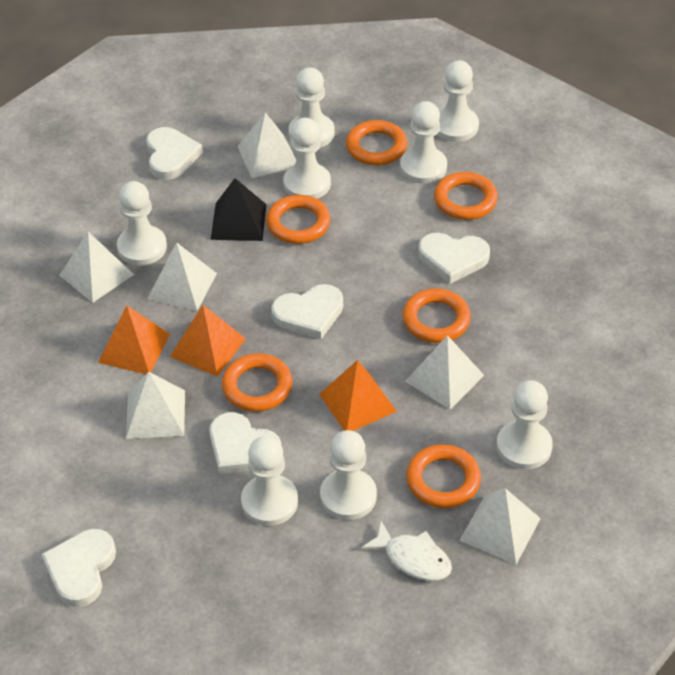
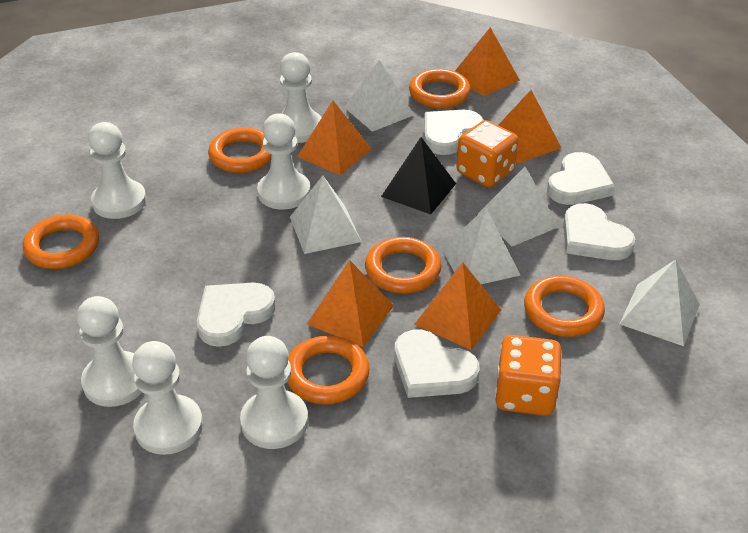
orange dice: 0 -> 2
orange pyramid: 3 -> 5
white fish: 1 -> 0
white pawn: 8 -> 6
white pyramid: 6 -> 5

